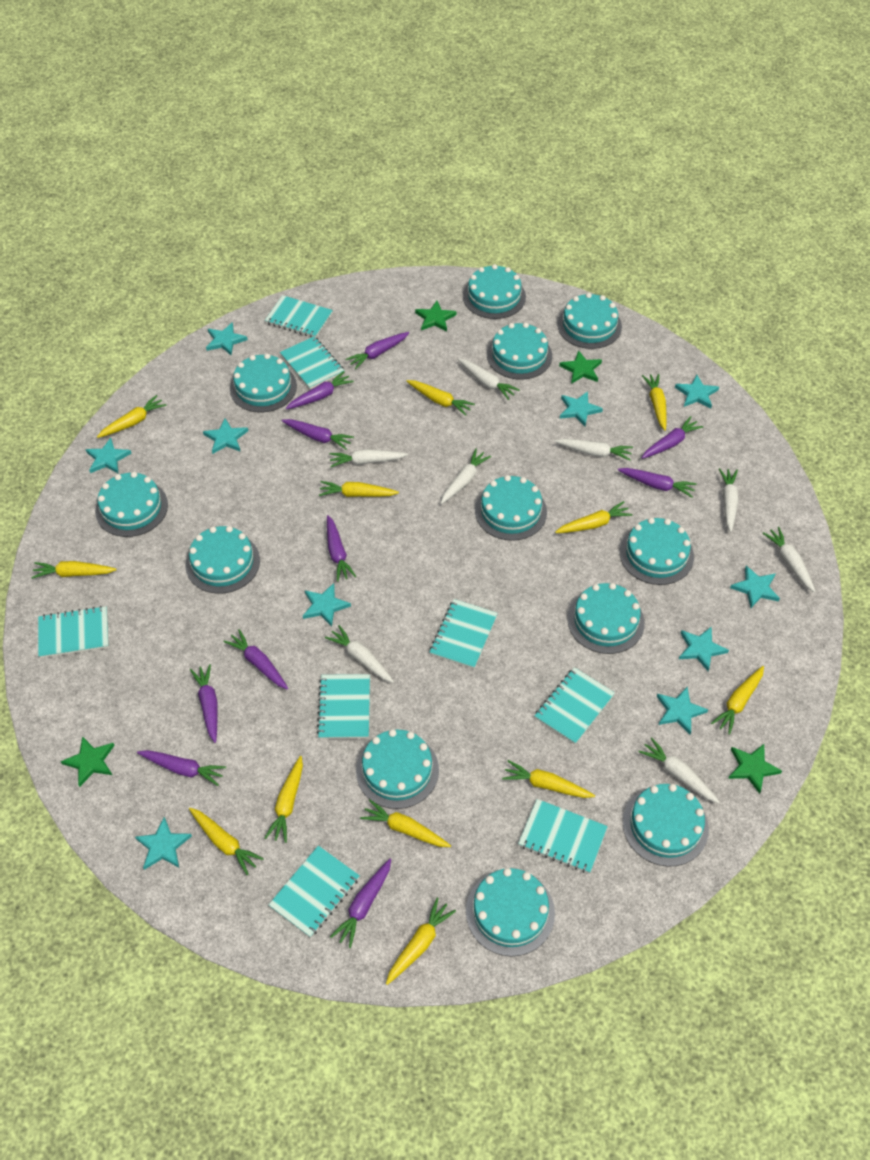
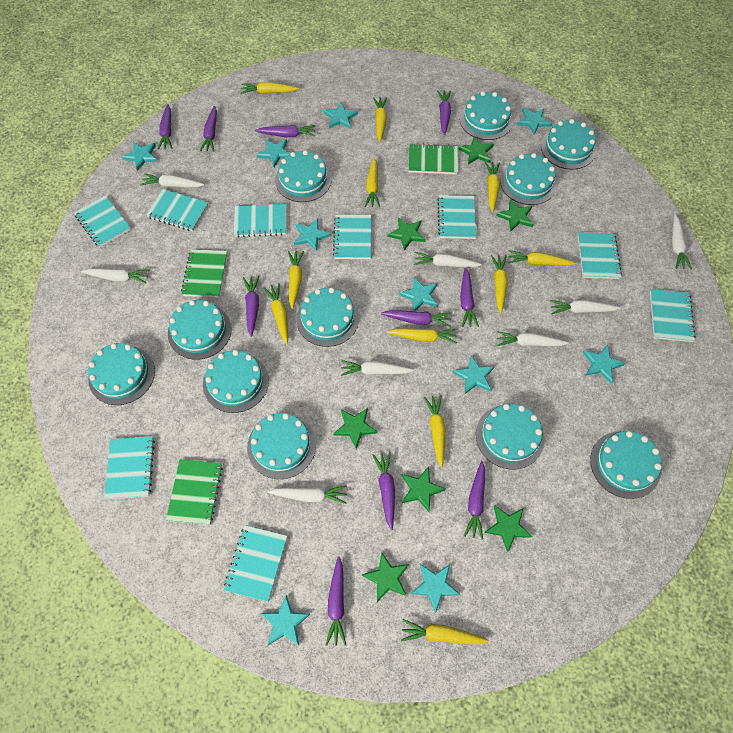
green notebook: 0 -> 3
green star: 4 -> 7
turquoise cake: 12 -> 11
turquoise notebook: 8 -> 9
yellow carrot: 12 -> 11

